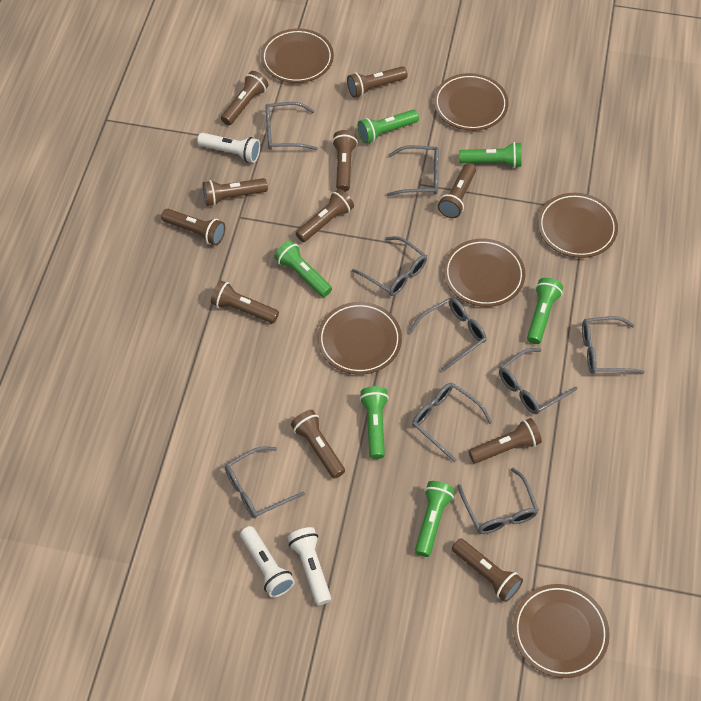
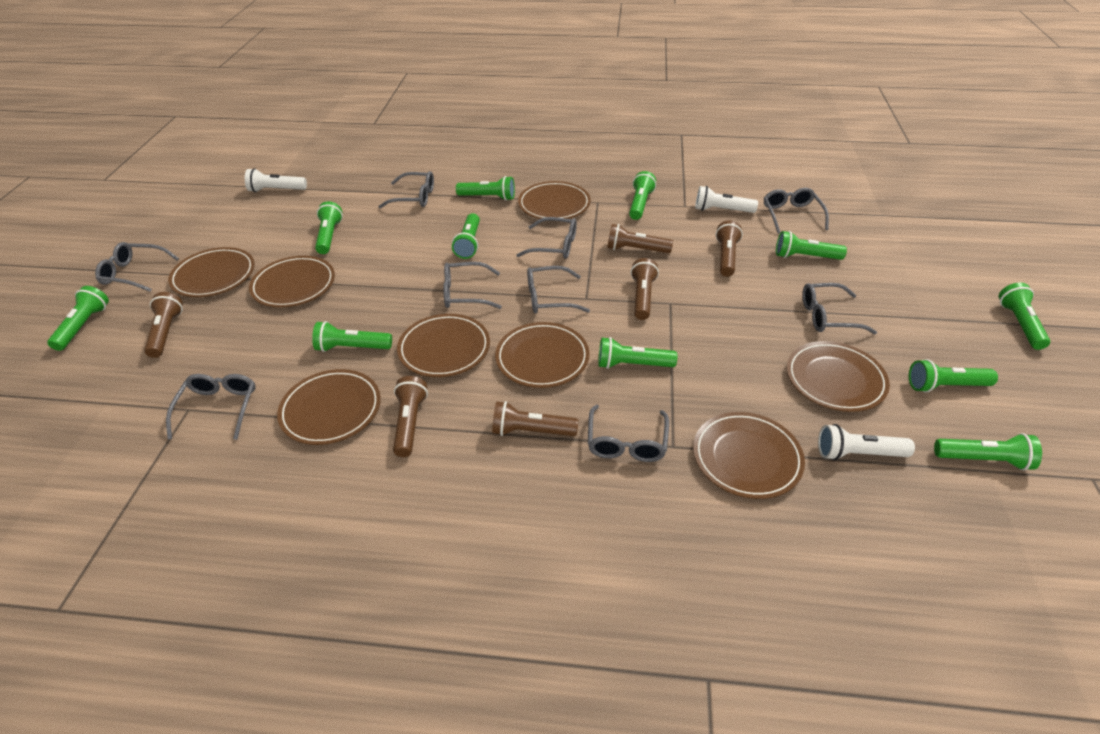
brown flashlight: 11 -> 6
brown plate: 6 -> 8
green flashlight: 6 -> 11

